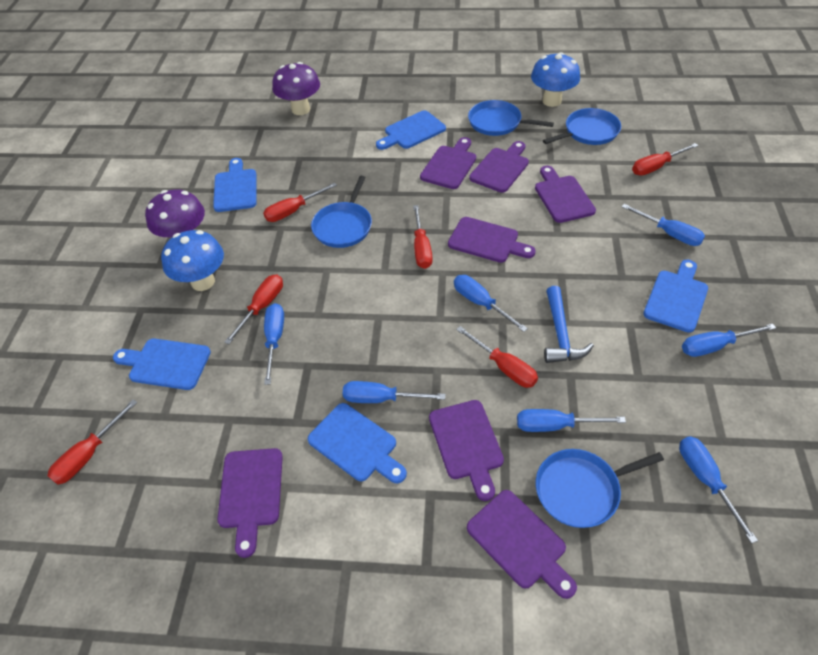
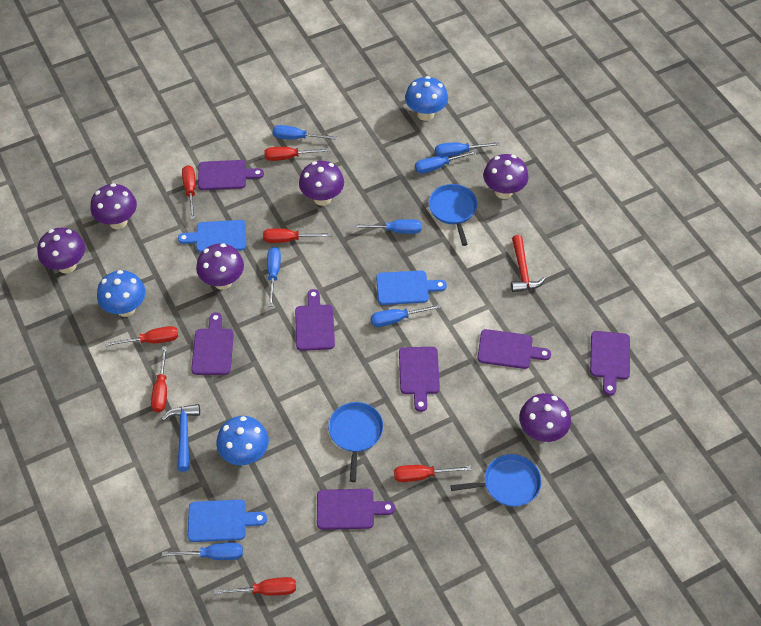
blue cutting board: 5 -> 3
blue mushroom: 2 -> 3
blue pan: 4 -> 3
purple mushroom: 2 -> 6
red hammer: 0 -> 1
red screwdriver: 6 -> 7

